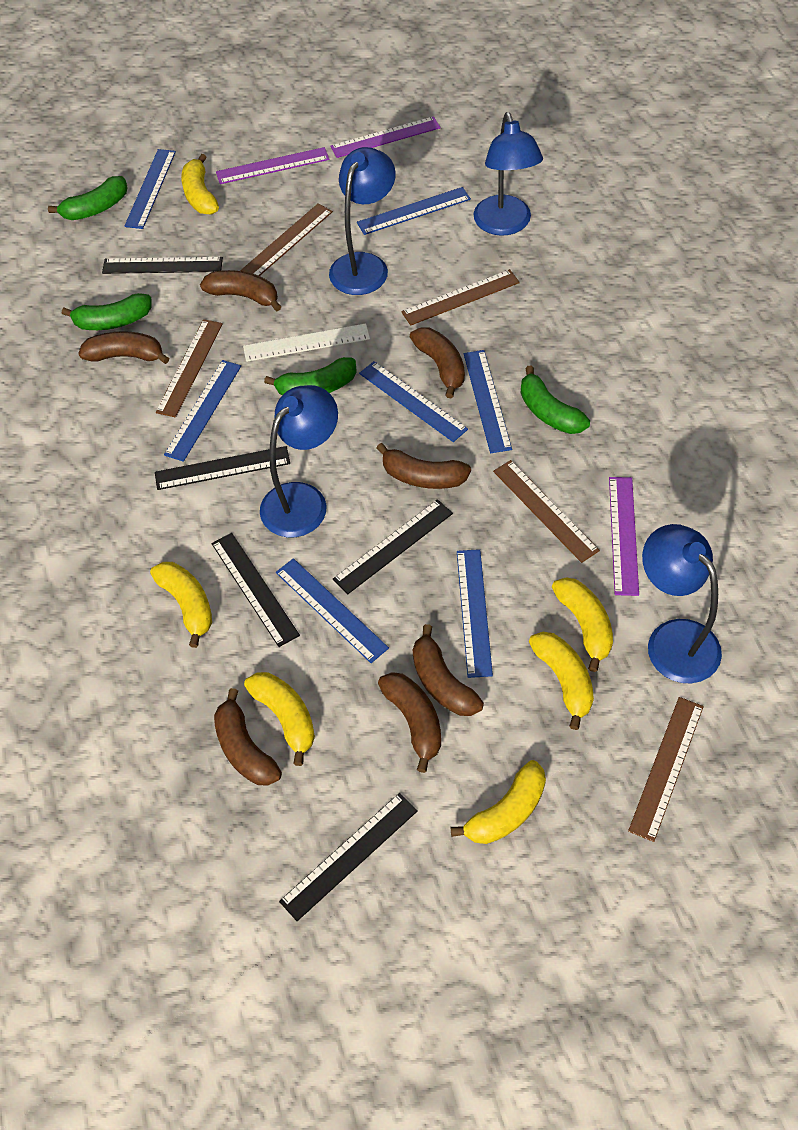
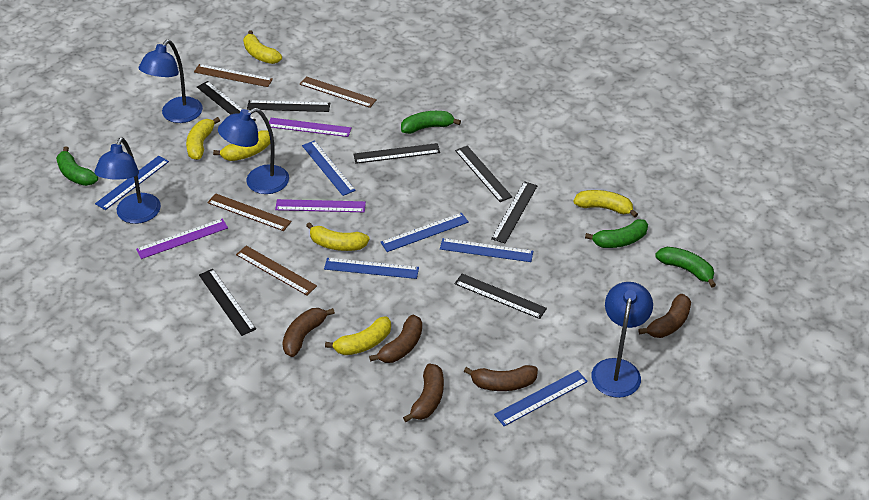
black ruler: 5 -> 7
blue ruler: 7 -> 6
brown banana: 7 -> 5
brown ruler: 5 -> 4
white ruler: 1 -> 0

